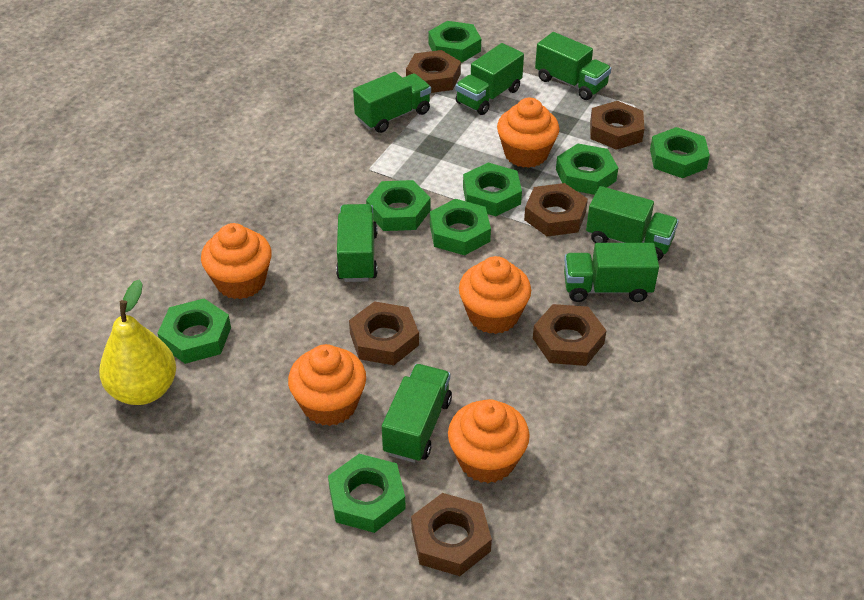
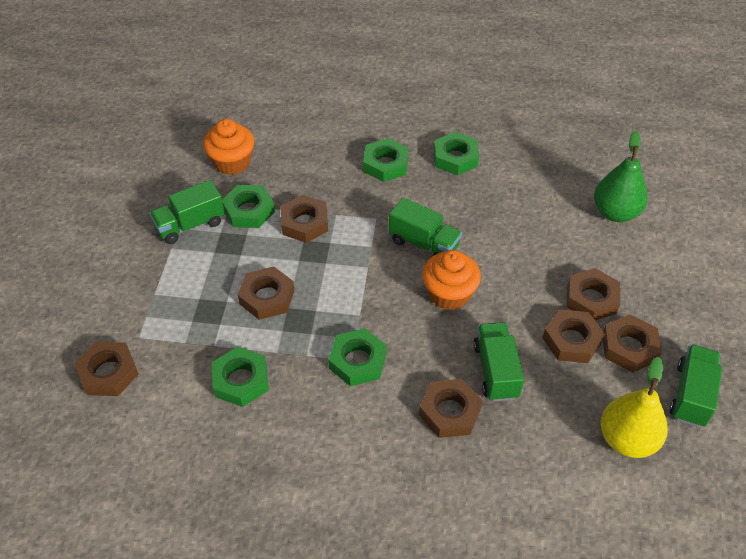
brown nut: 6 -> 7
green nut: 8 -> 5
green pear: 0 -> 1
green truck: 7 -> 4
orange cupcake: 5 -> 2

